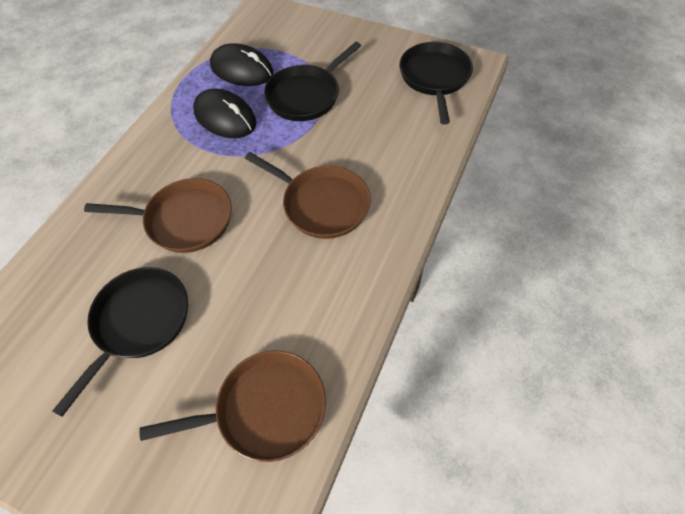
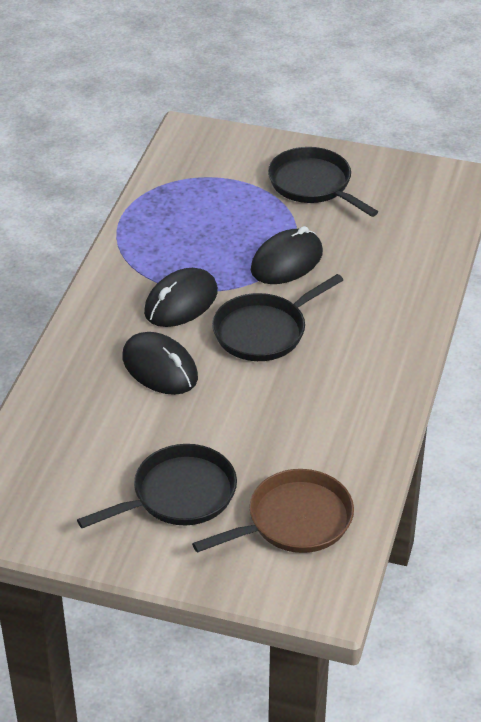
black mouse: 2 -> 3
brown pan: 3 -> 1

